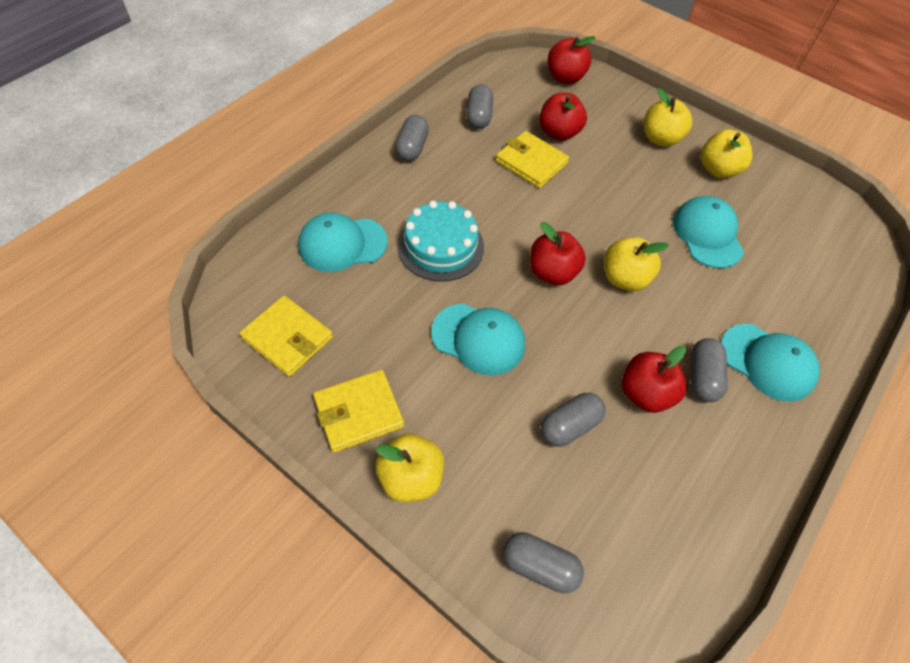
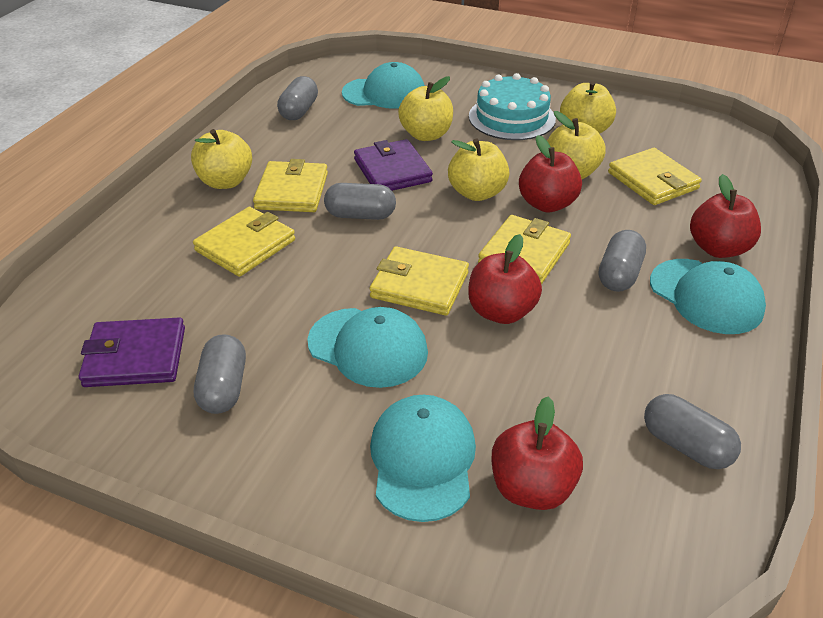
purple wallet: 0 -> 2
yellow apple: 4 -> 5
yellow wallet: 3 -> 5

